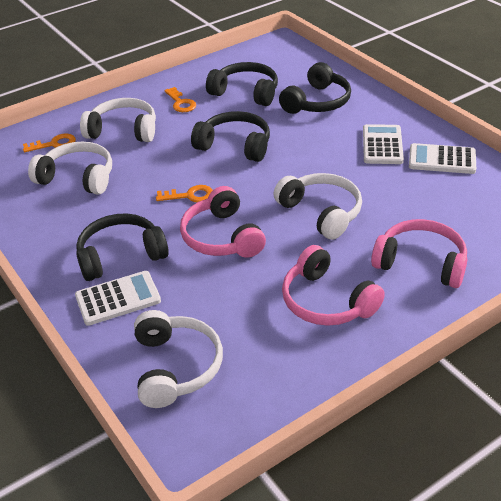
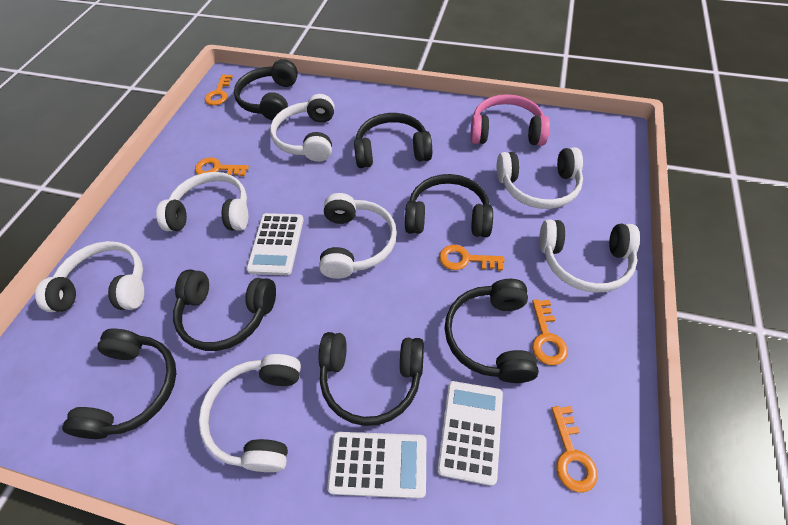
black headphones: 4 -> 7
orange key: 3 -> 5
pink headphones: 3 -> 1
white headphones: 4 -> 7

